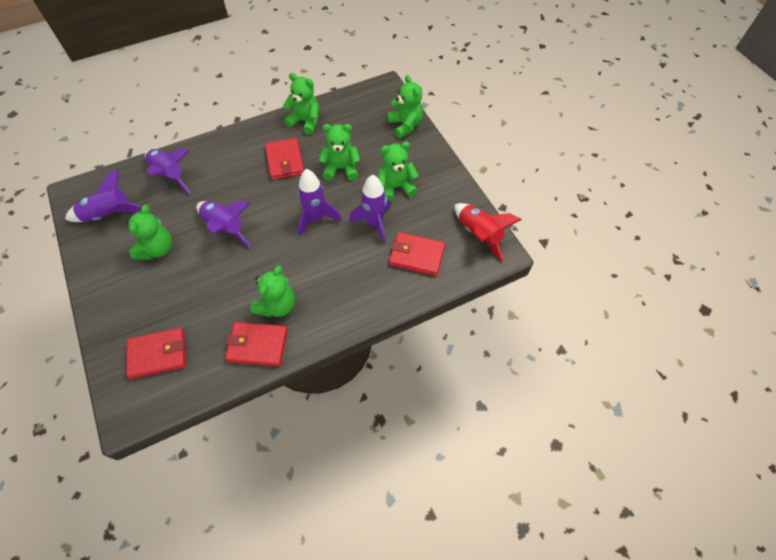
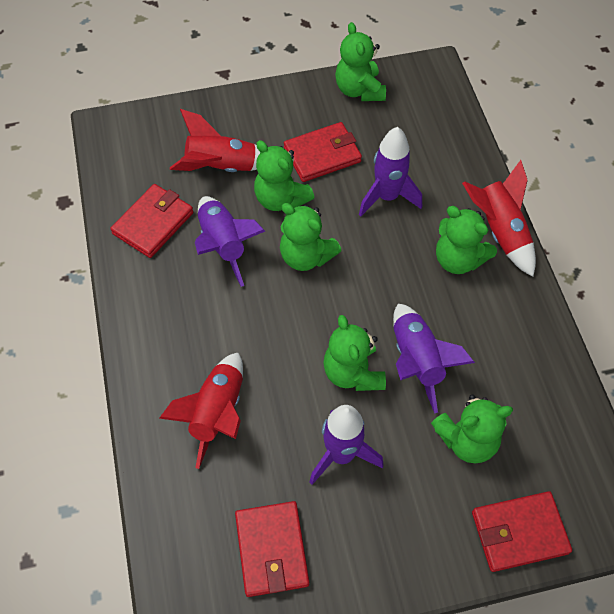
purple rocket: 5 -> 4
red rocket: 1 -> 3

